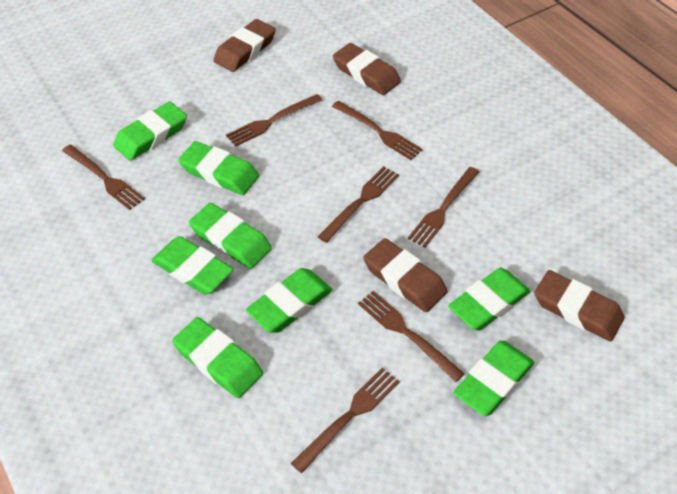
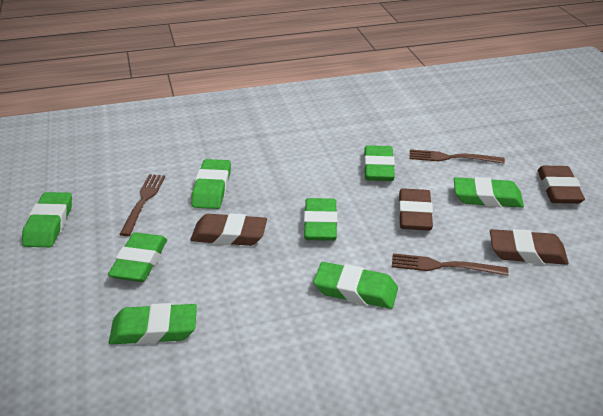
brown fork: 7 -> 3

